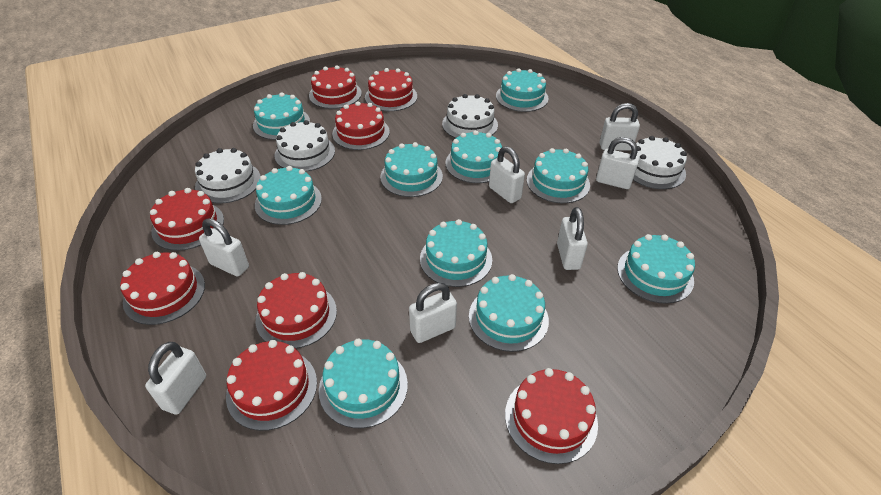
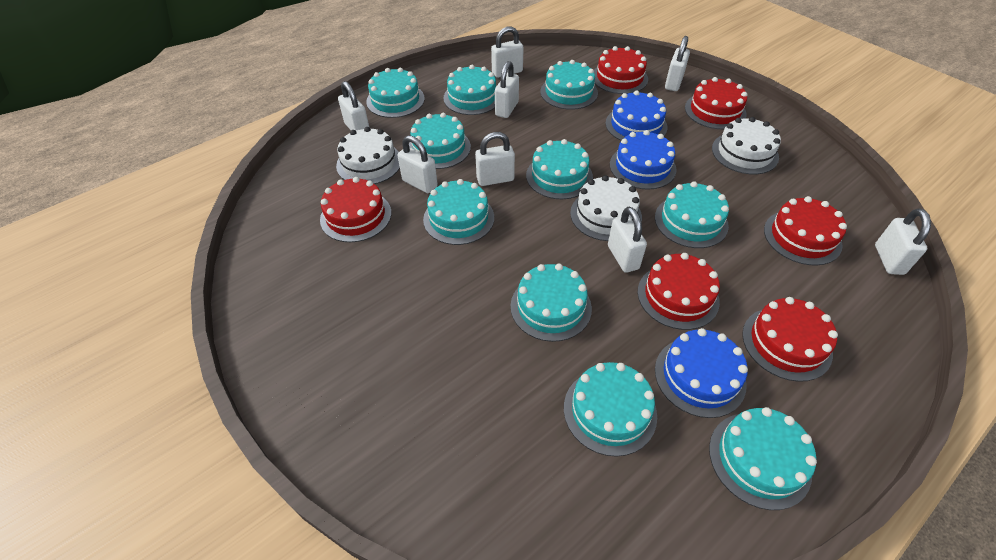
blue cake: 0 -> 3
red cake: 8 -> 6
white cake: 4 -> 3
white padlock: 7 -> 8

